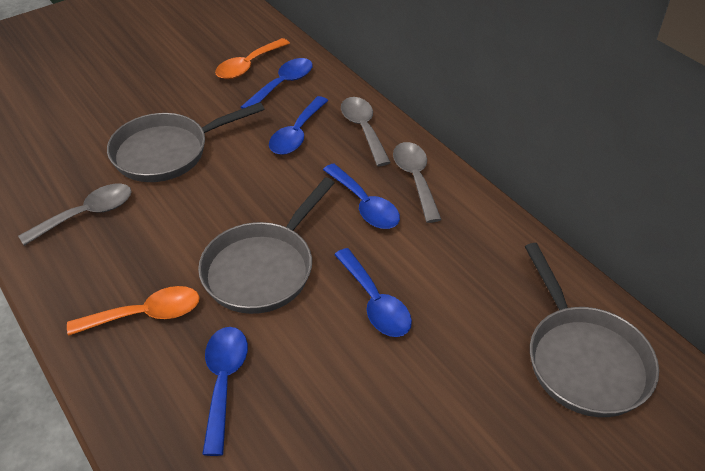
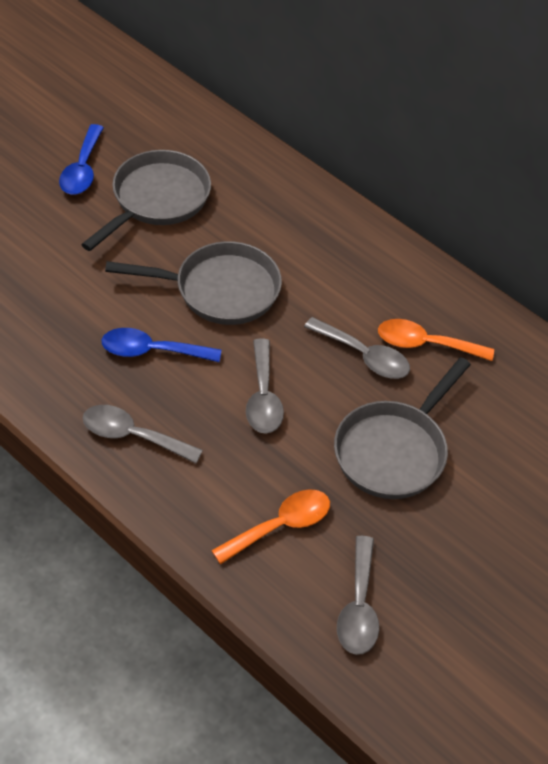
blue spoon: 5 -> 2
grey spoon: 3 -> 4

